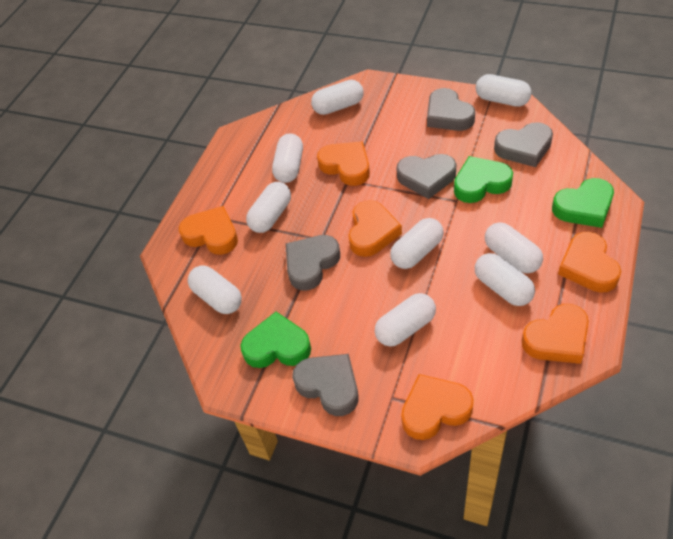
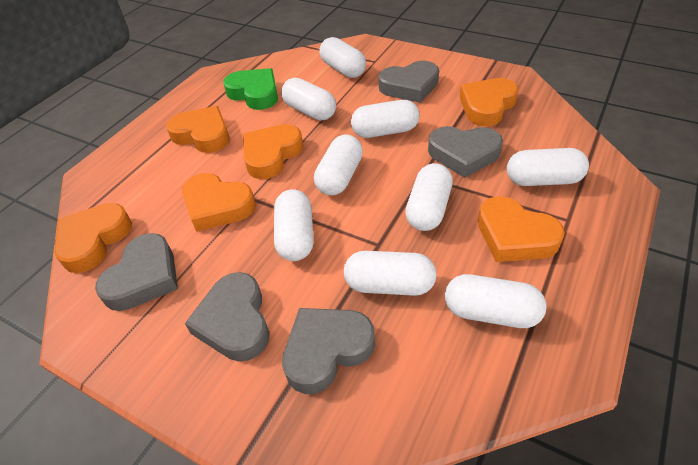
green heart: 3 -> 1

